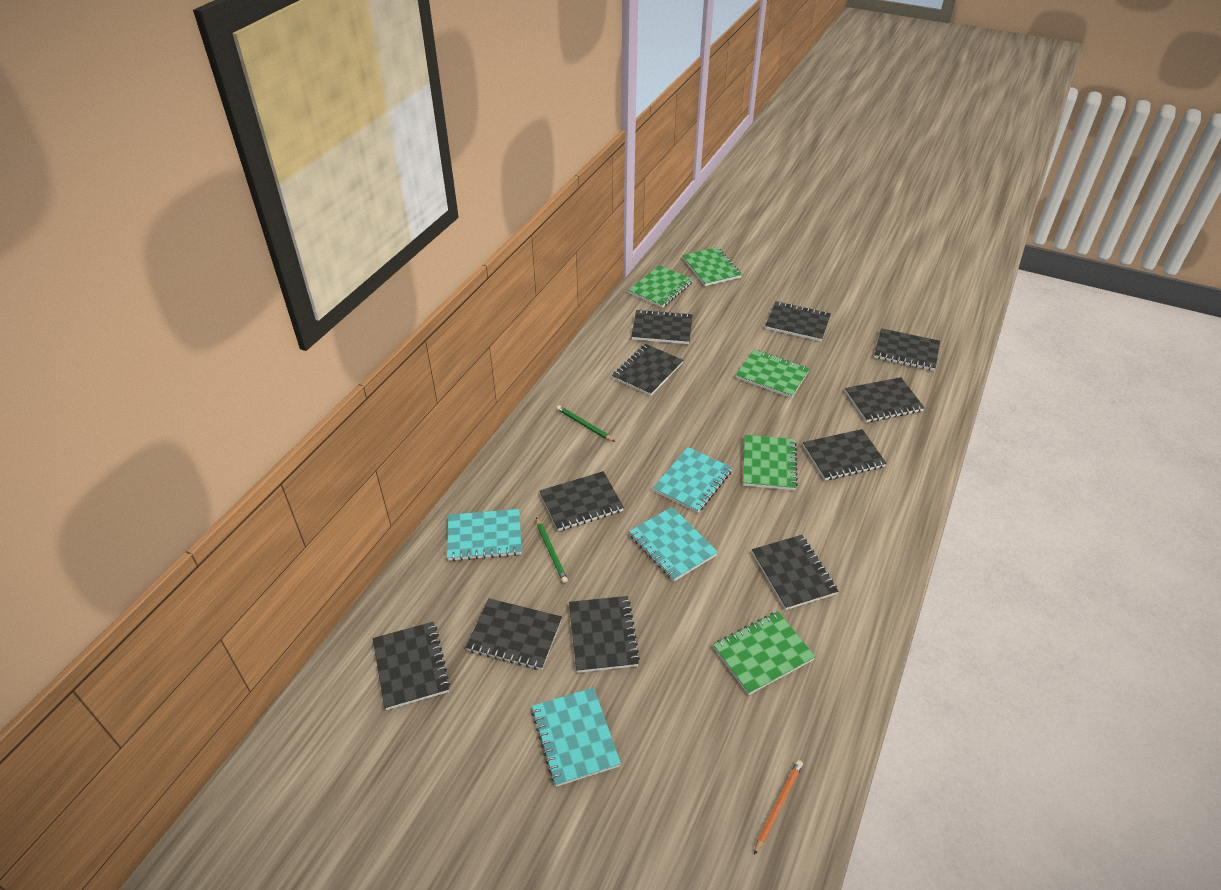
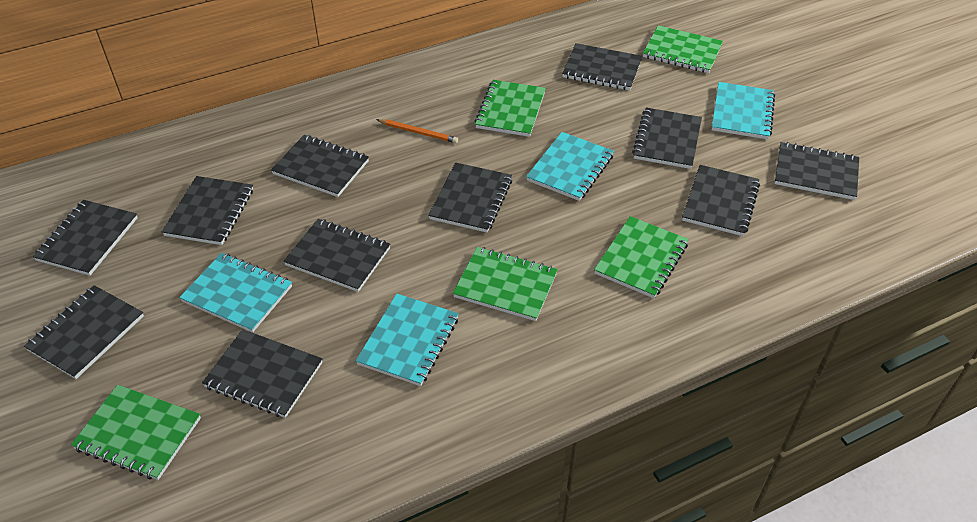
green pencil: 2 -> 0

